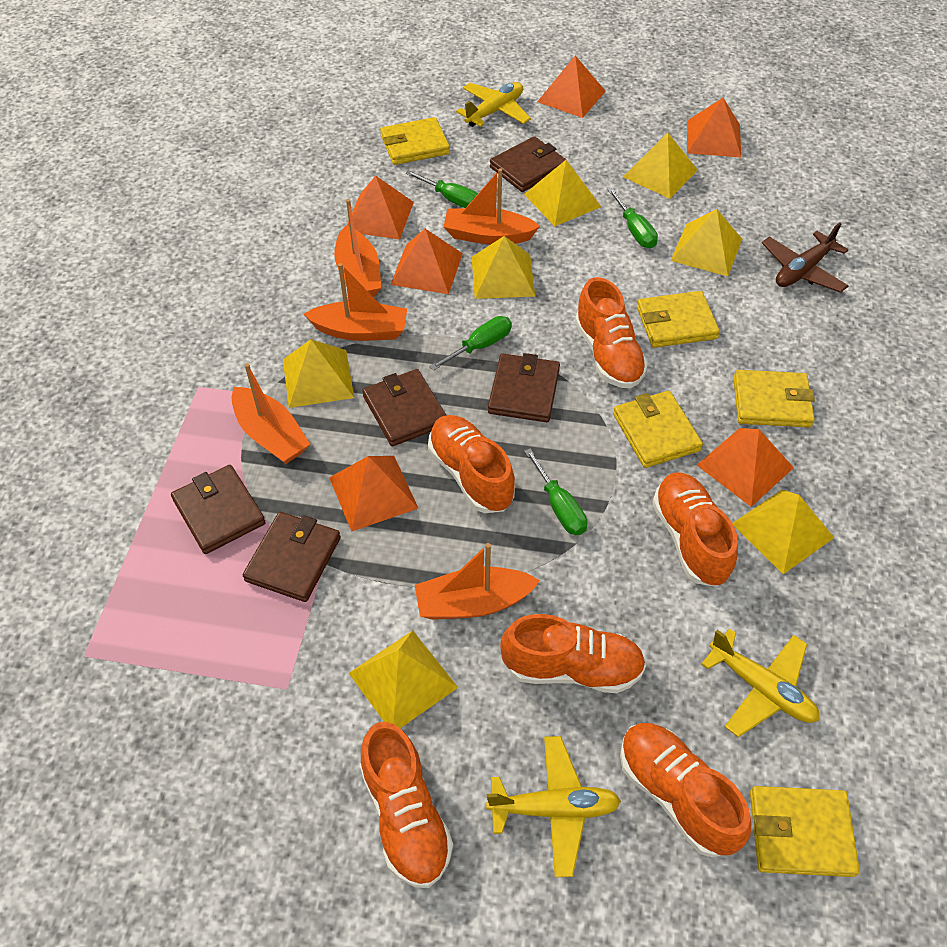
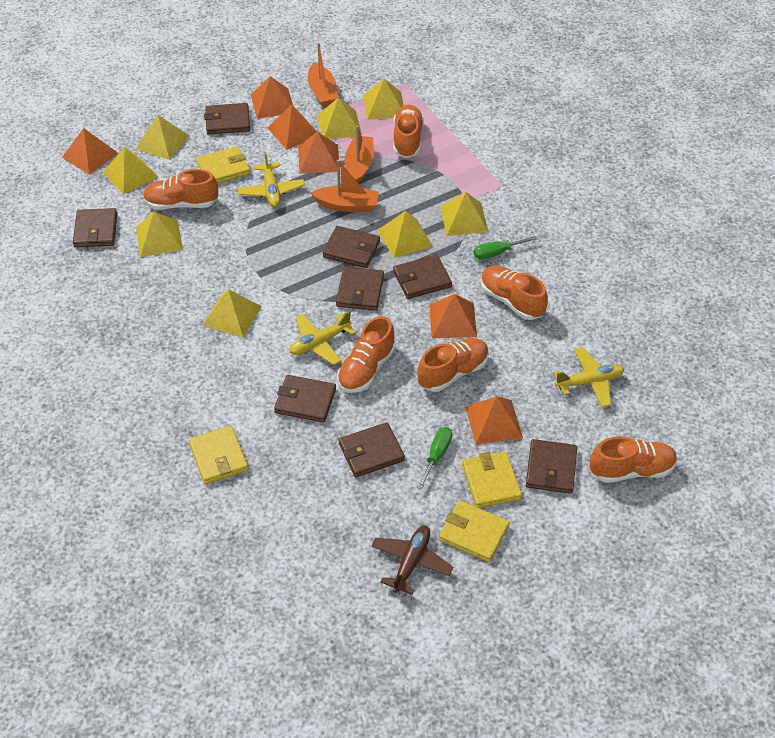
brown wallet: 5 -> 8
green screwdriver: 4 -> 2
orange boat: 5 -> 3
yellow pyramid: 7 -> 8
yellow wallet: 5 -> 4

